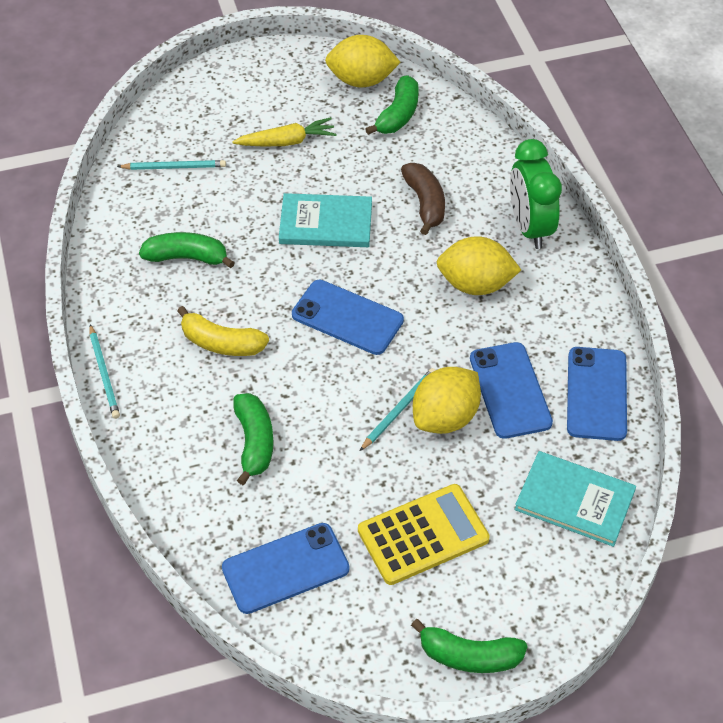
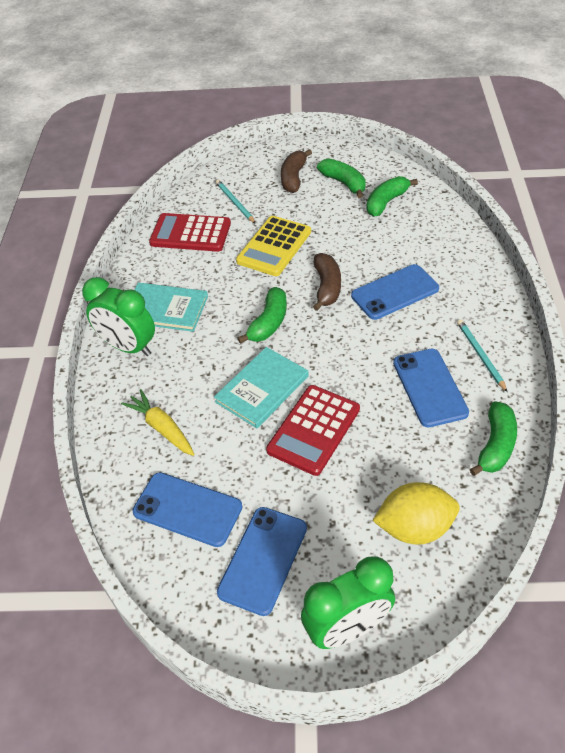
brown banana: 1 -> 2
green clock: 1 -> 2
red calculator: 0 -> 2
turquoise pencil: 3 -> 2
yellow banana: 1 -> 0
yellow lemon: 3 -> 1

